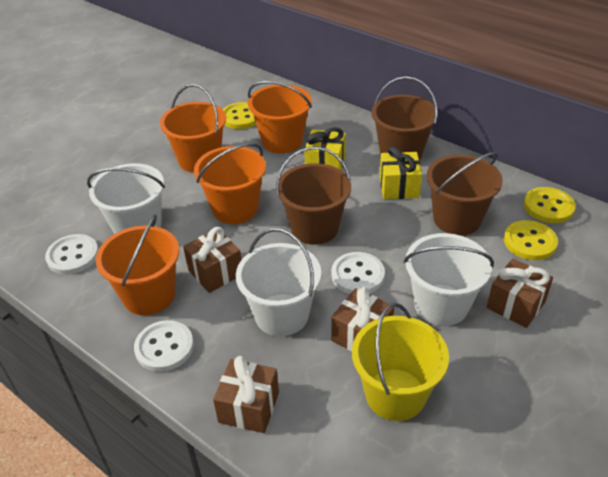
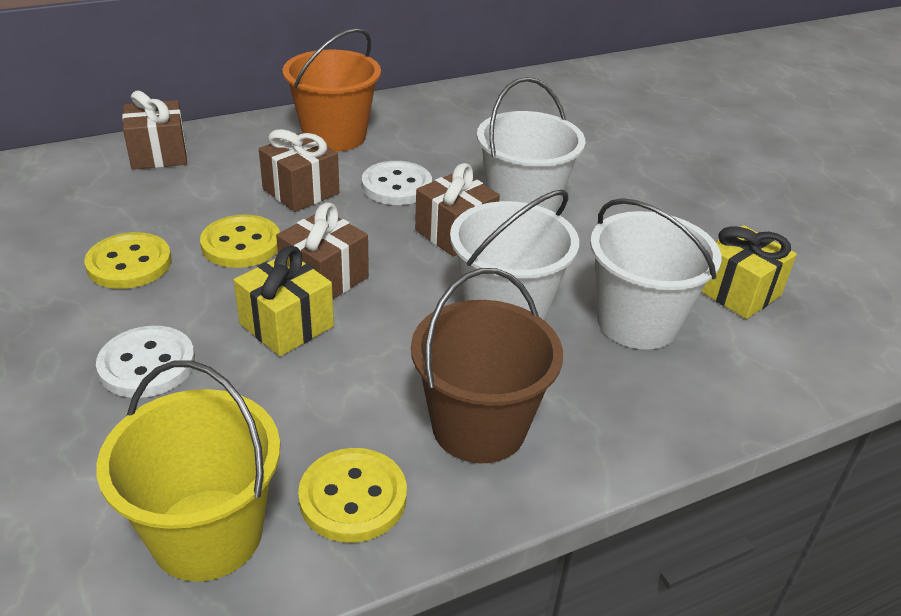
brown bucket: 3 -> 1
orange bucket: 4 -> 1
white button: 3 -> 2

